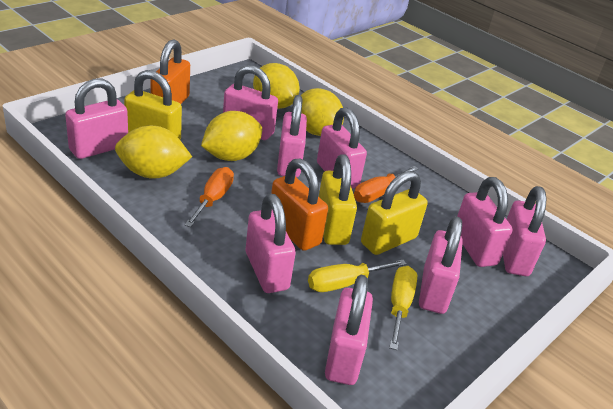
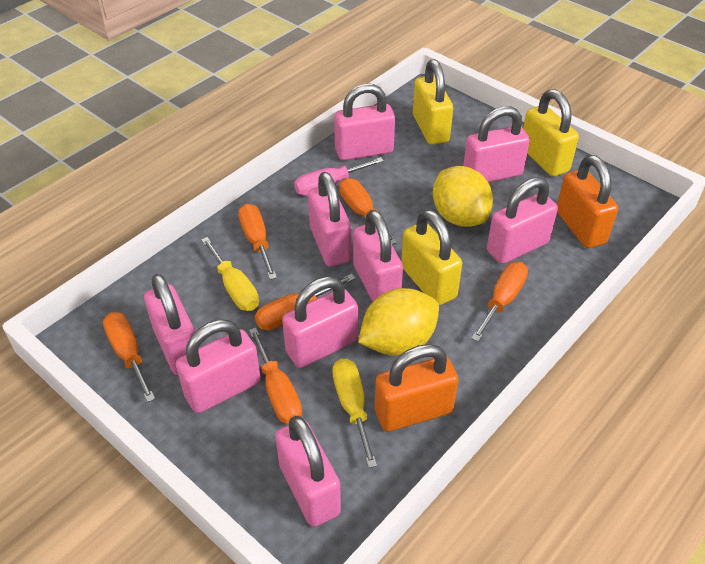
orange screwdriver: 2 -> 6
pink screwdriver: 0 -> 1
yellow lemon: 4 -> 2

